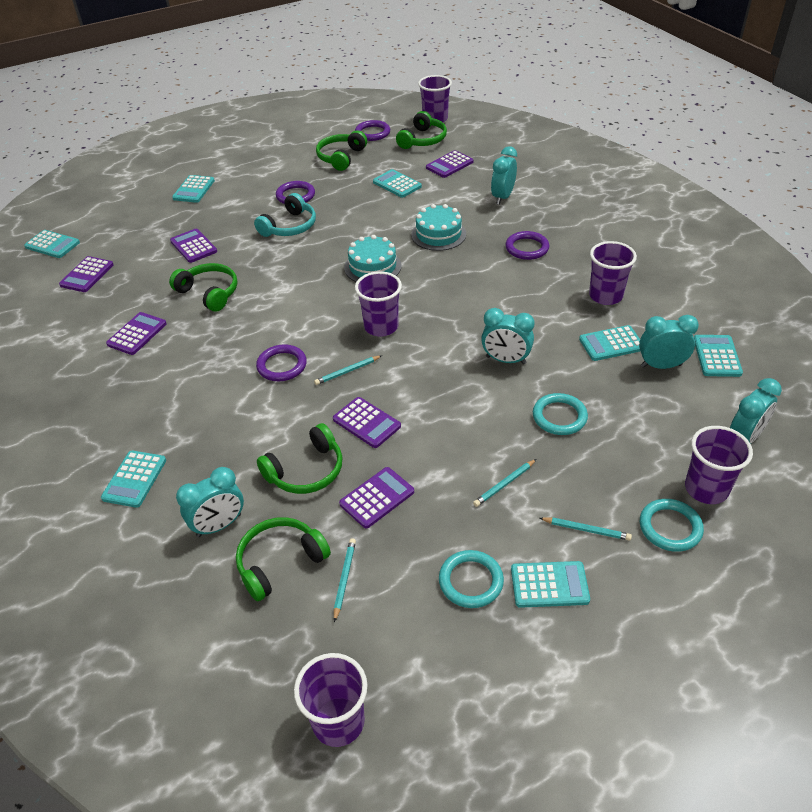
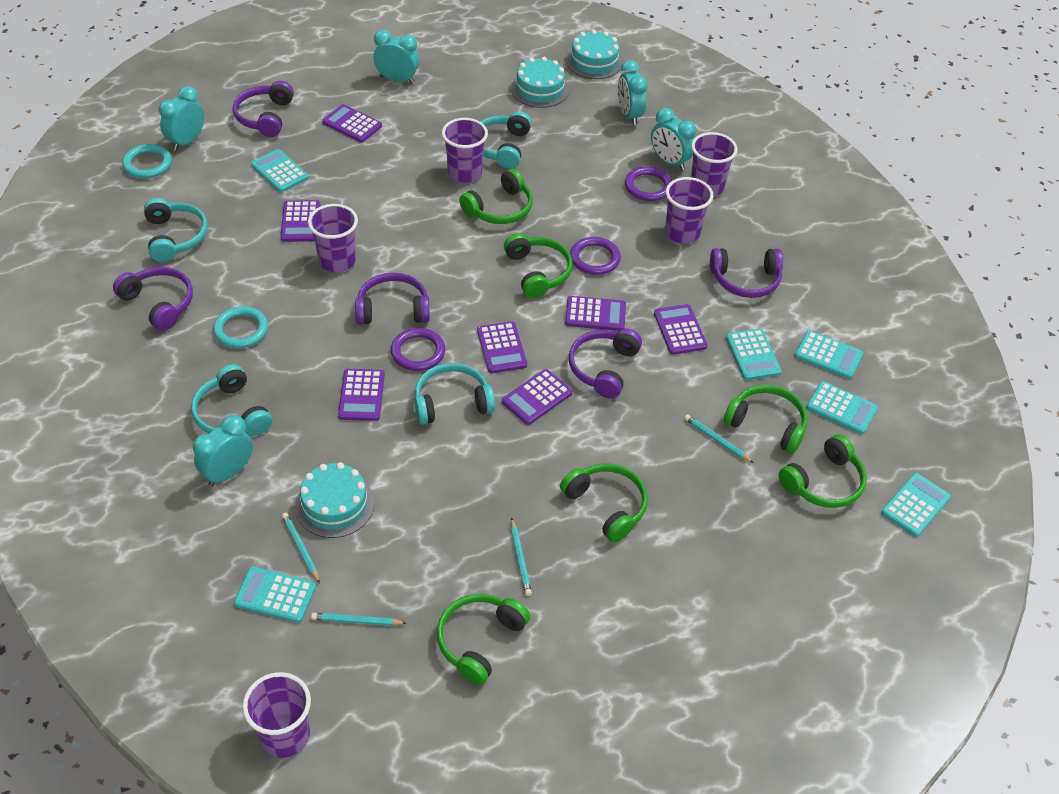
green headphones: 5 -> 6
purple calculator: 6 -> 7
purple headphones: 0 -> 5
purple ring: 4 -> 3
turquoise cake: 2 -> 3
turquoise calculator: 7 -> 6
turquoise headphones: 1 -> 4
turquoise ring: 3 -> 2

